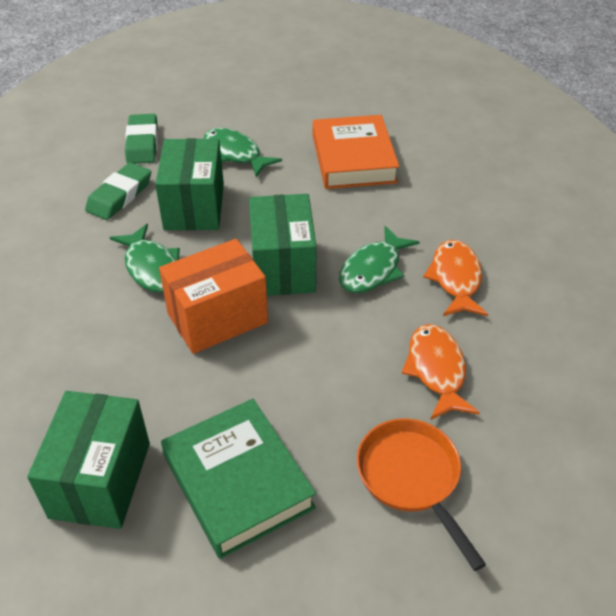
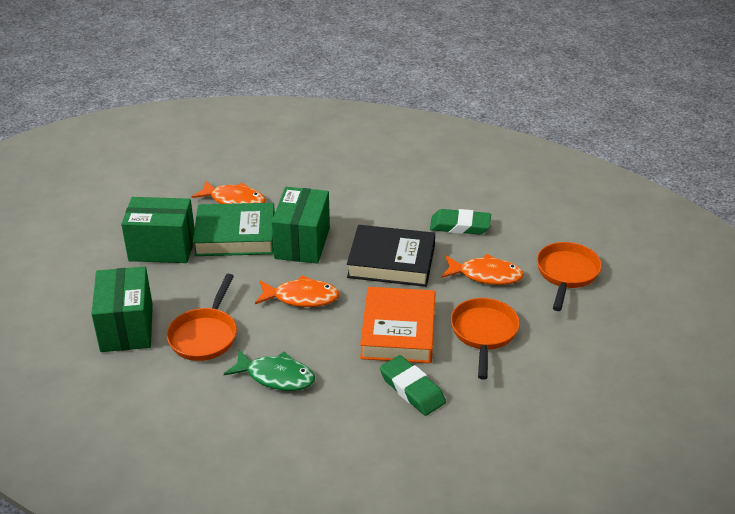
black book: 0 -> 1
green fish: 3 -> 1
orange box: 1 -> 0
orange fish: 2 -> 3
orange pan: 1 -> 3

